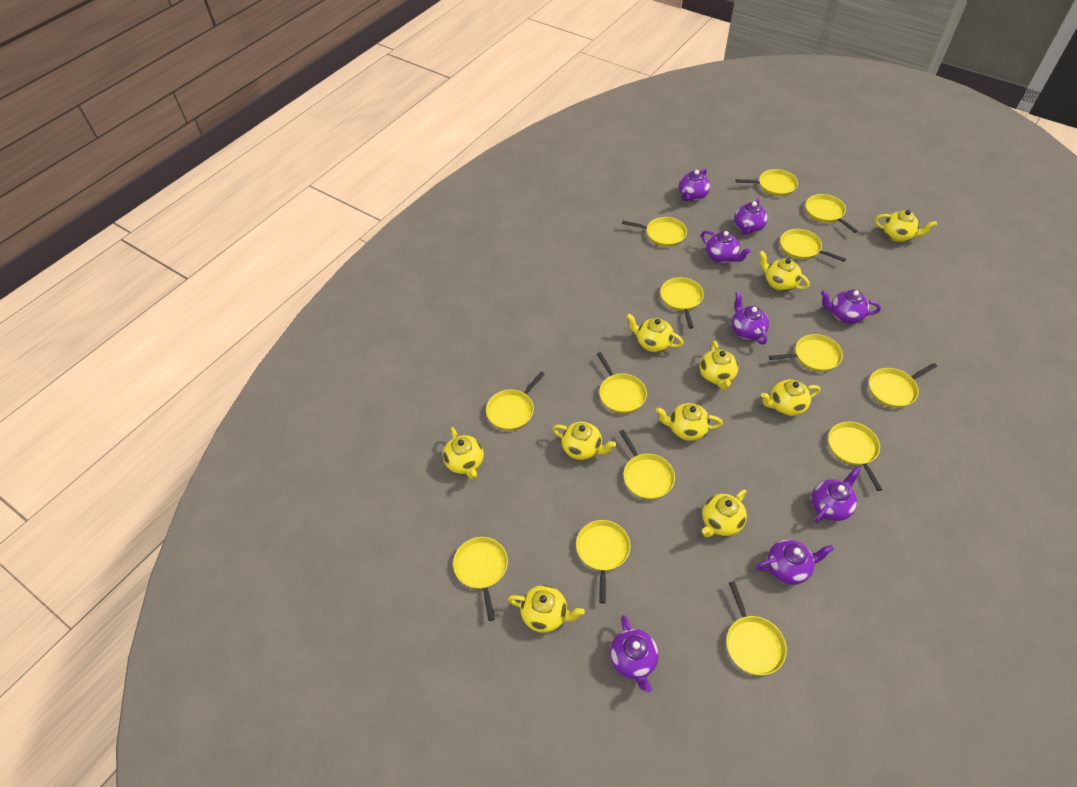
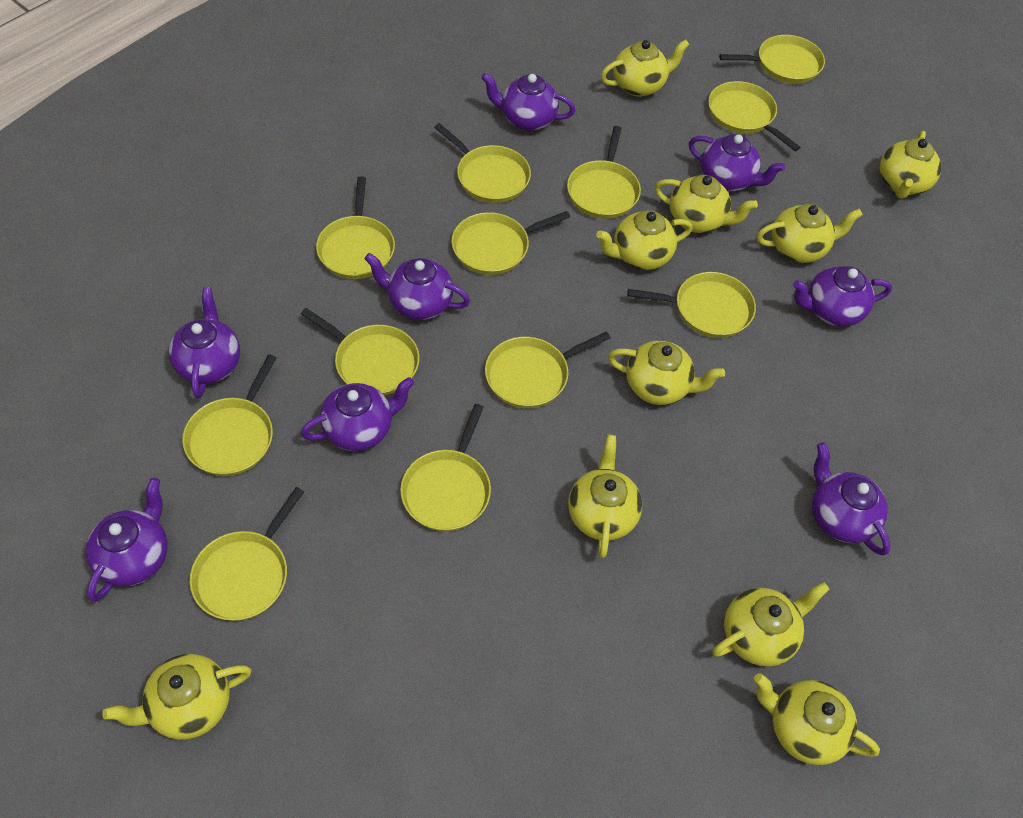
yellow pan: 14 -> 12

